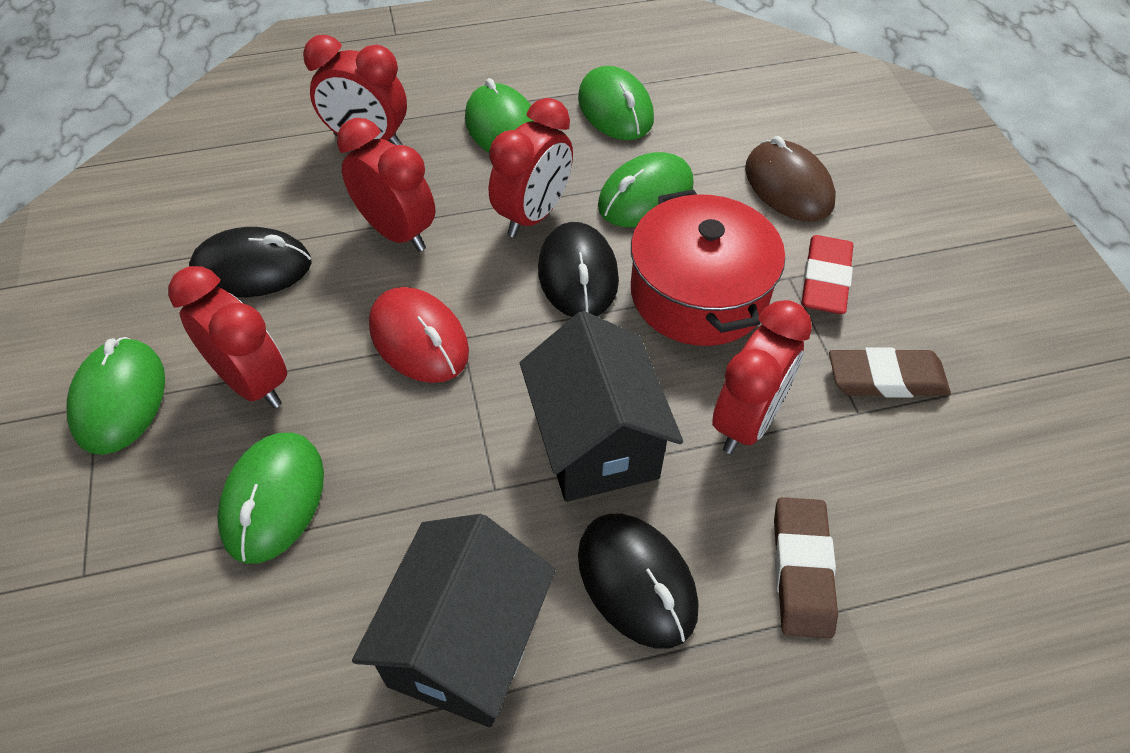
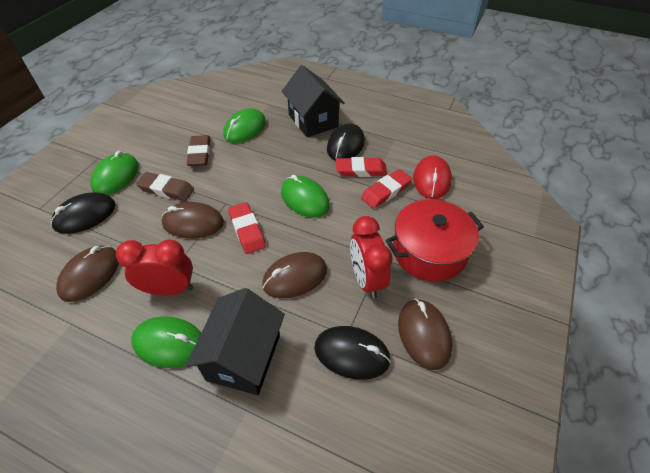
brown mouse: 1 -> 4
green mouse: 5 -> 4
red clock: 5 -> 2
red eraser: 1 -> 3

